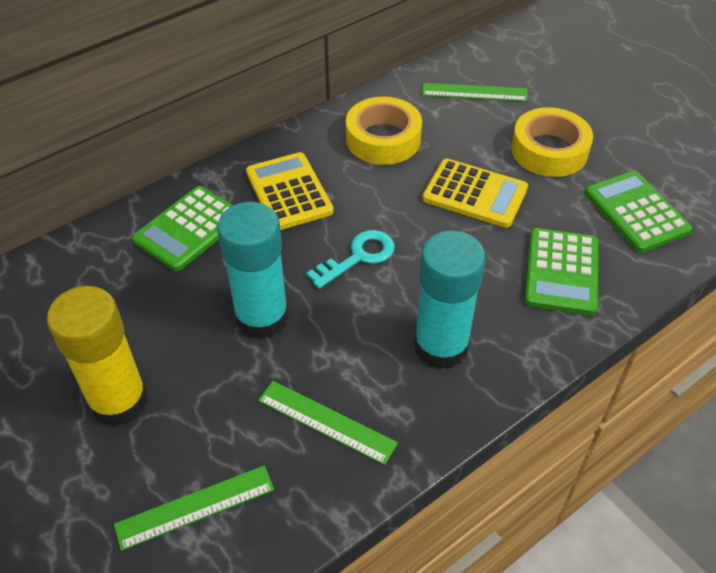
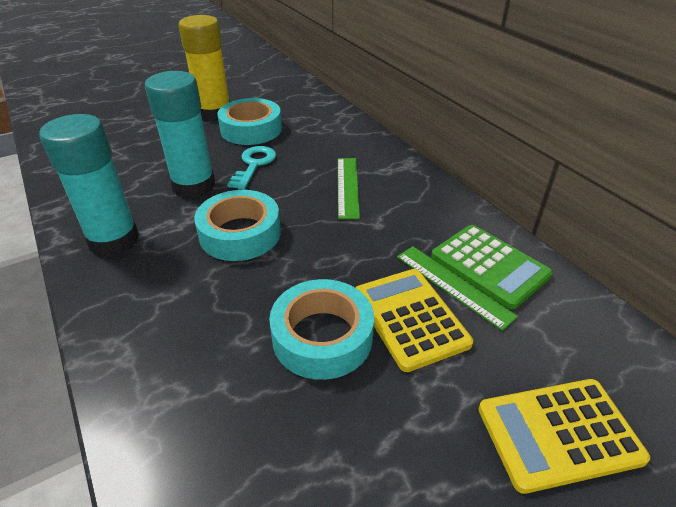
green calculator: 3 -> 1
green ruler: 3 -> 2
turquoise tape: 0 -> 3
yellow tape: 2 -> 0

